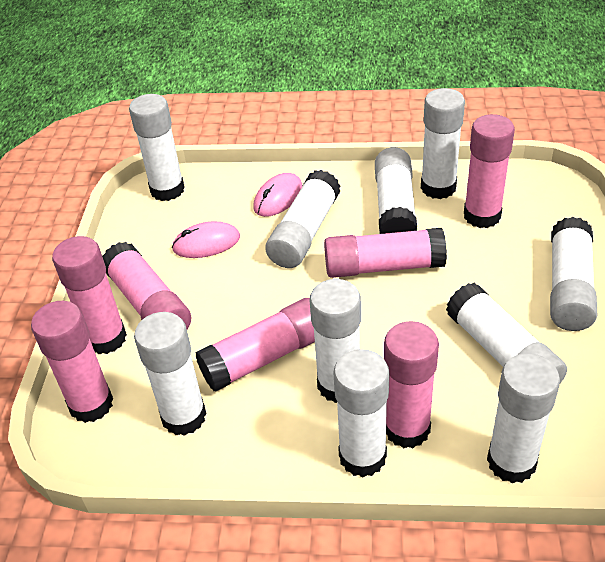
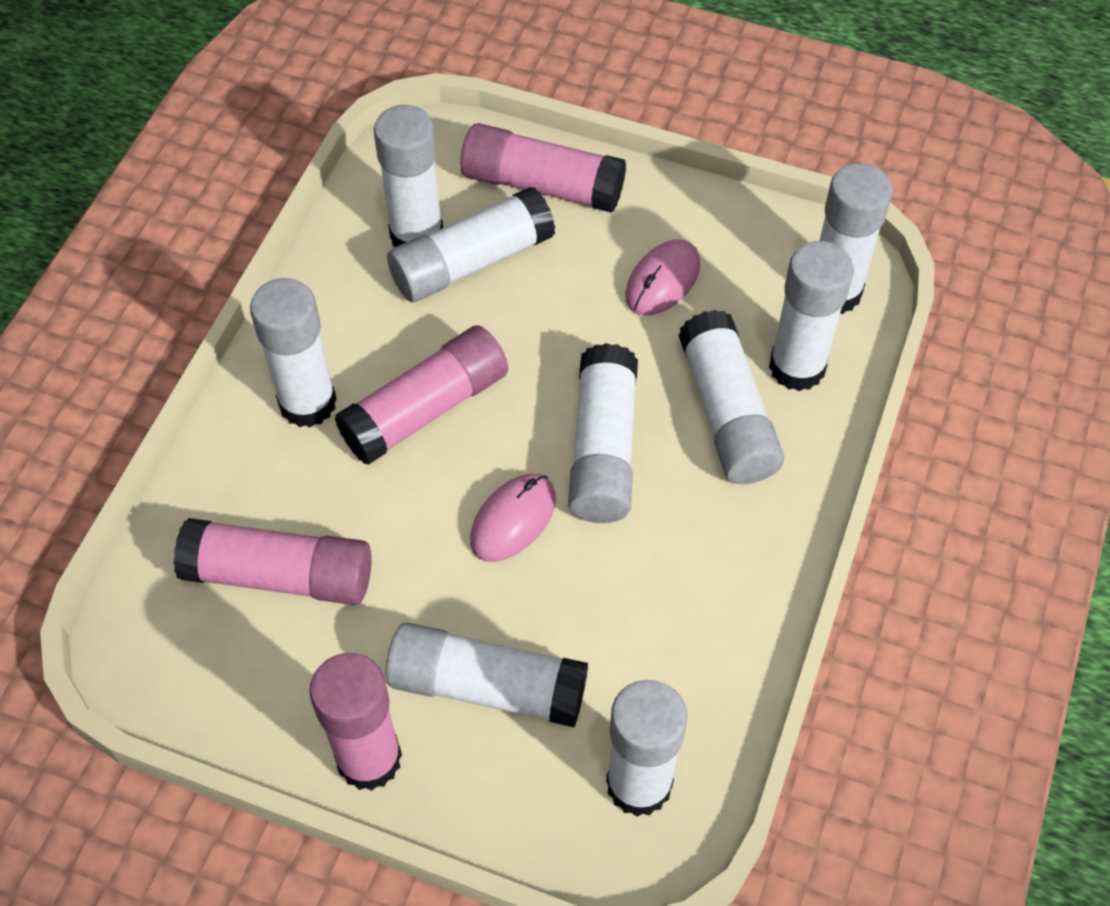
pink glue stick: 7 -> 4
white glue stick: 10 -> 9

